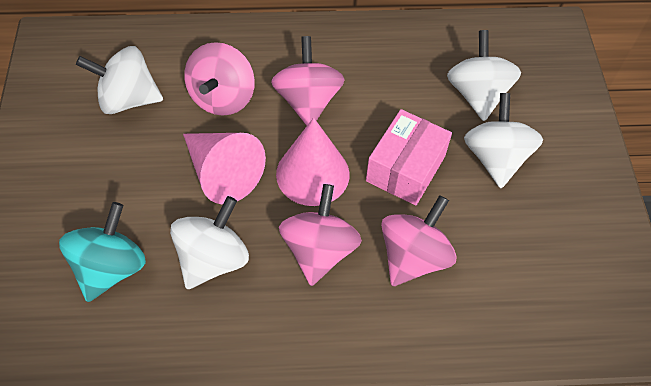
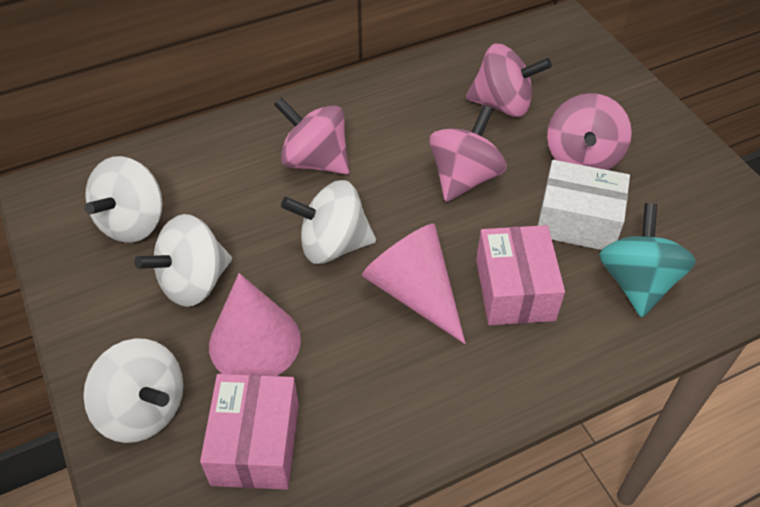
pink box: 1 -> 2
white box: 0 -> 1

